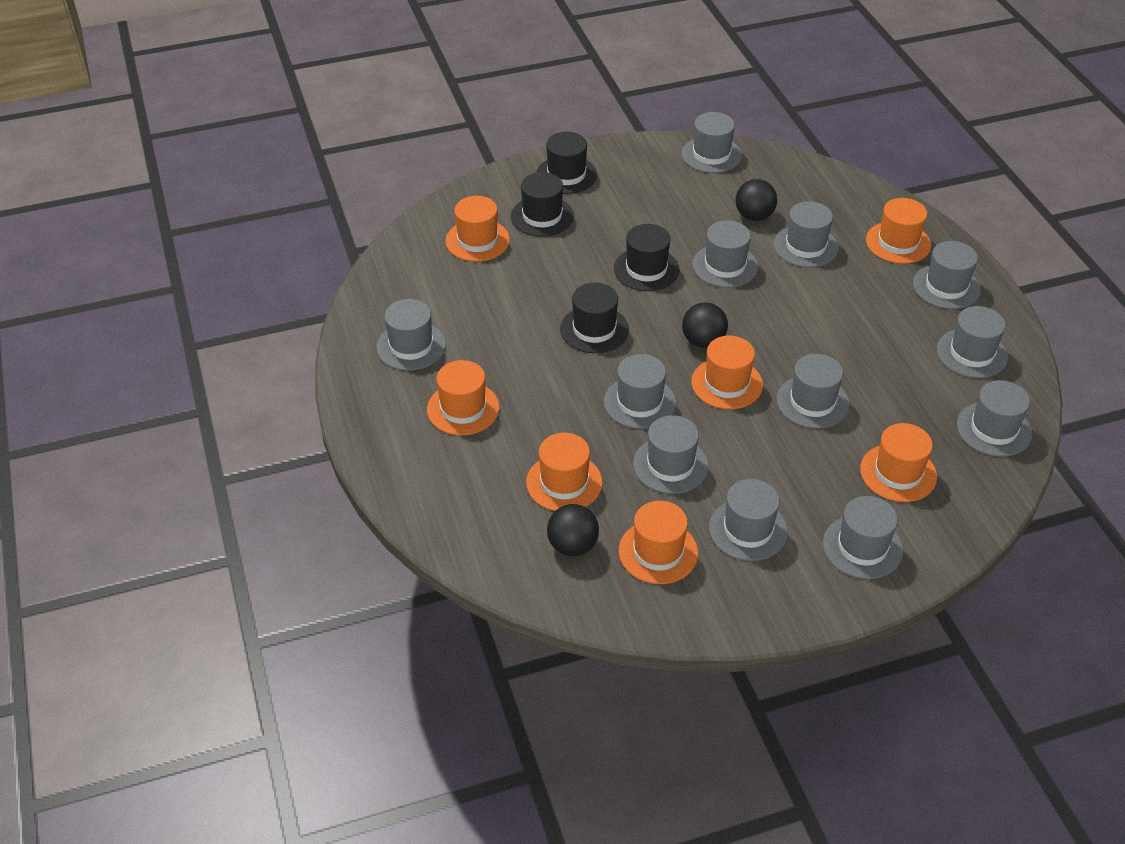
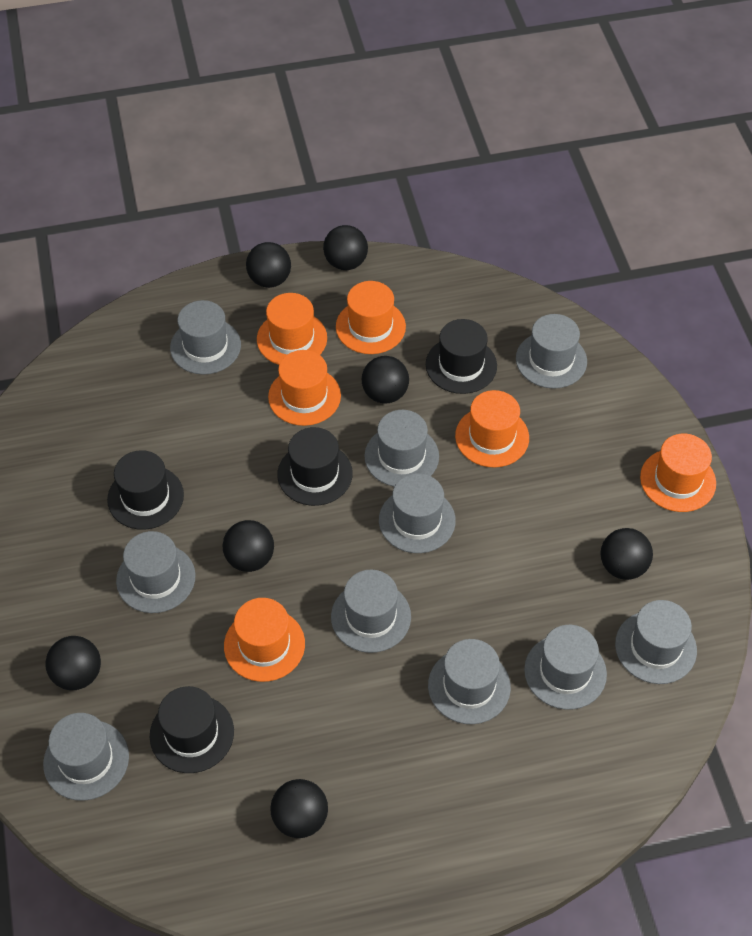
black ball: 3 -> 7
grey hat: 12 -> 10
orange hat: 7 -> 6

